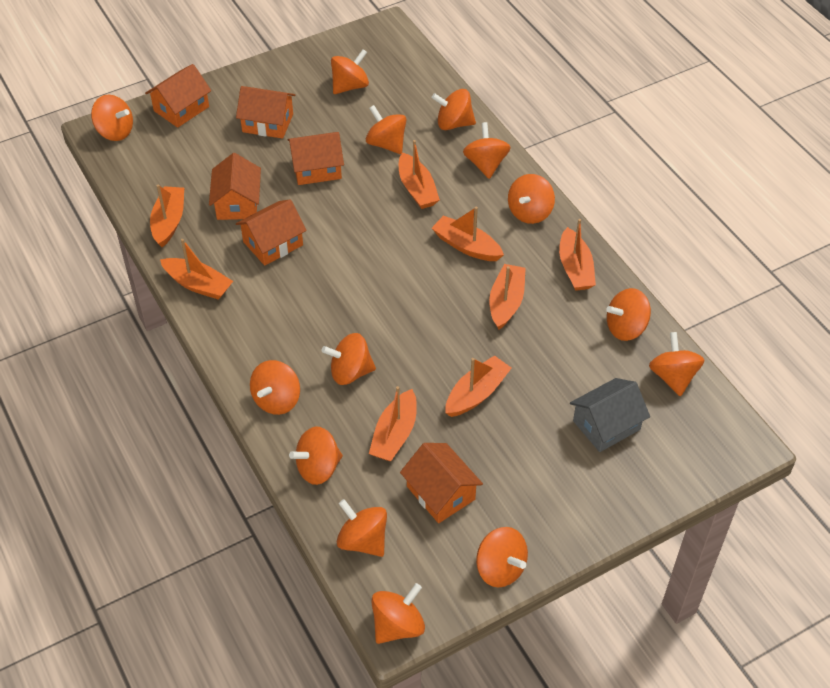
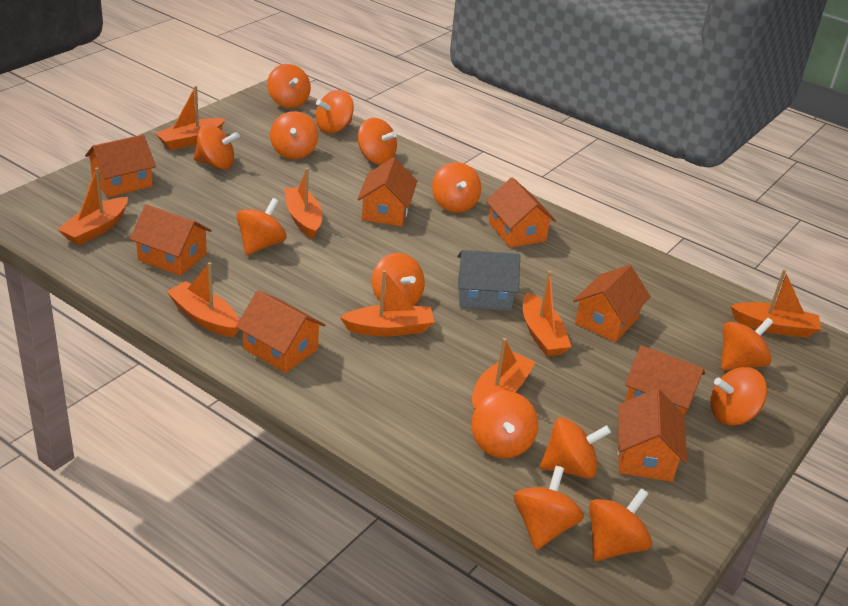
orange house: 6 -> 8

